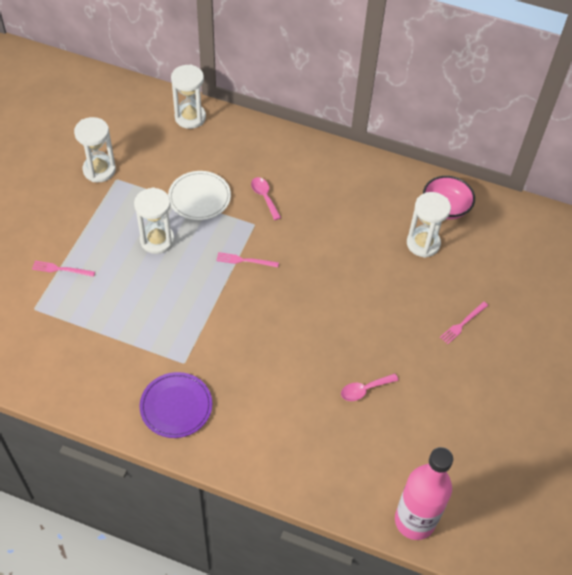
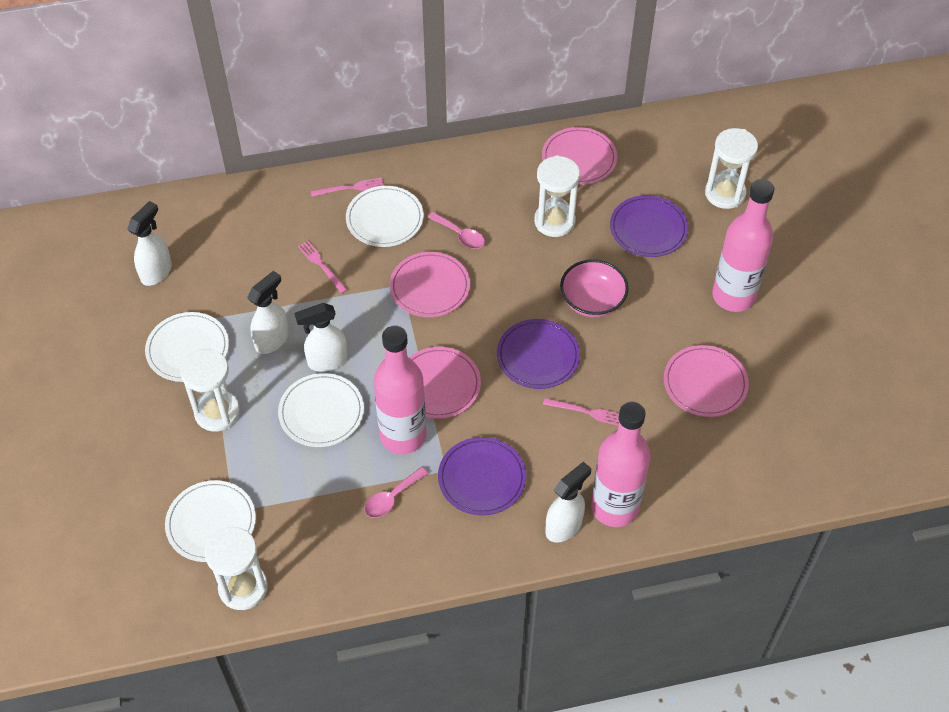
pink bottle: 1 -> 3
pink plate: 0 -> 4
purple plate: 1 -> 3
white plate: 1 -> 4
white spray bottle: 0 -> 4

